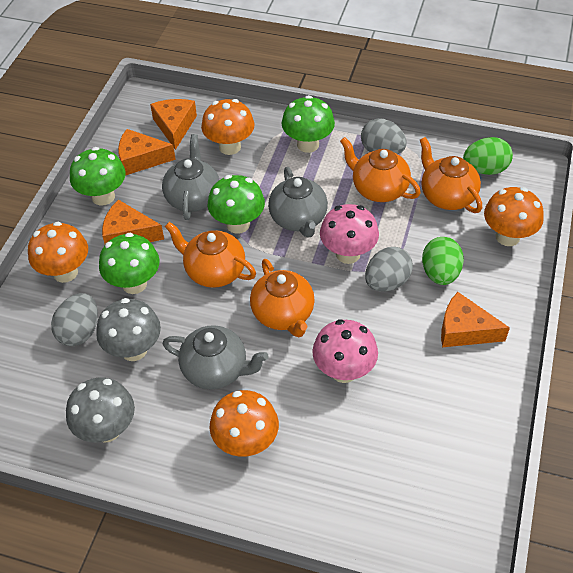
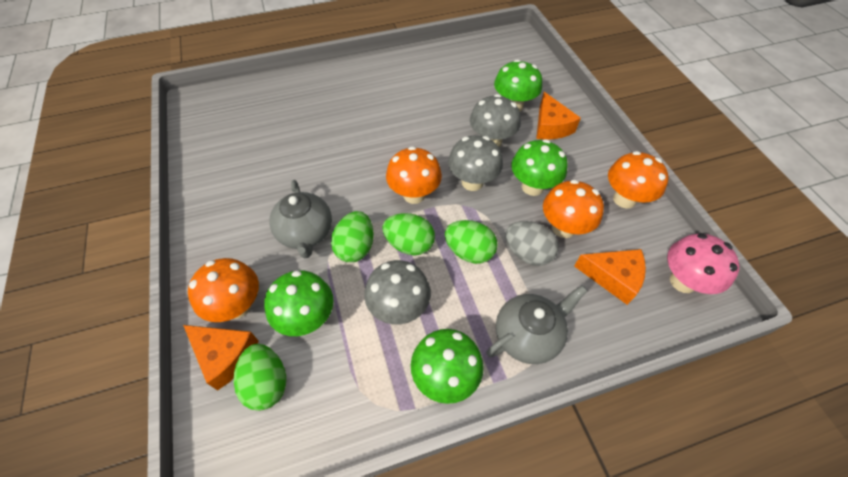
green egg: 2 -> 4
grey egg: 3 -> 1
grey mushroom: 2 -> 3
grey teapot: 3 -> 2
orange cheese: 4 -> 3
orange teapot: 4 -> 0
pink mushroom: 2 -> 1

